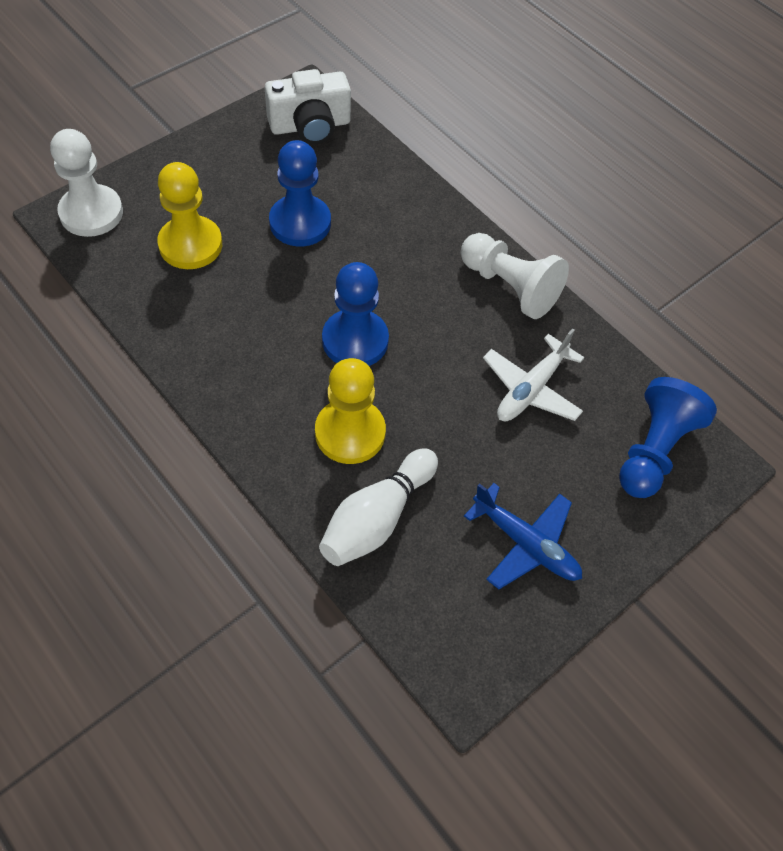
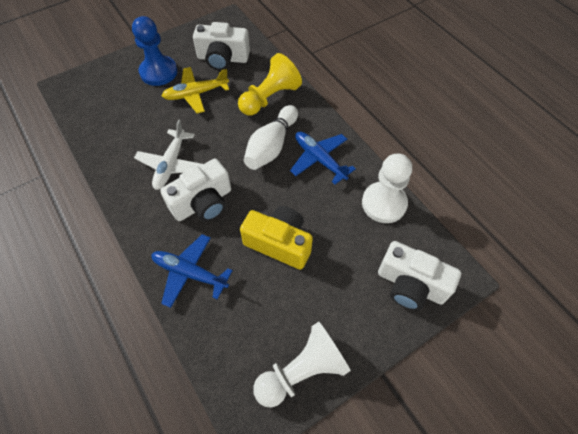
blue pawn: 3 -> 1
blue plane: 1 -> 2
white camera: 1 -> 3
yellow camera: 0 -> 1
yellow pawn: 2 -> 1
yellow plane: 0 -> 1

